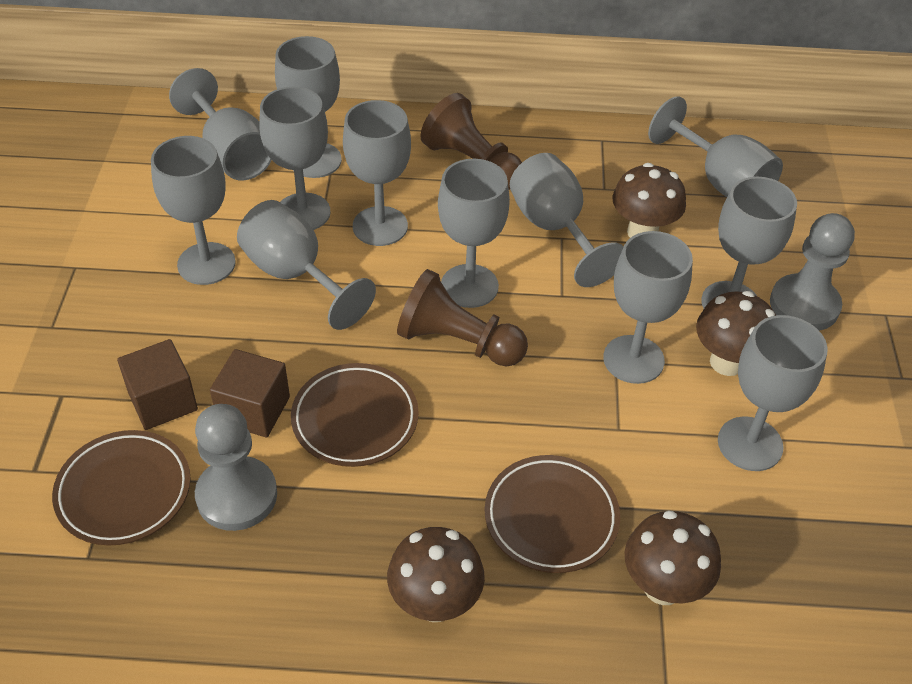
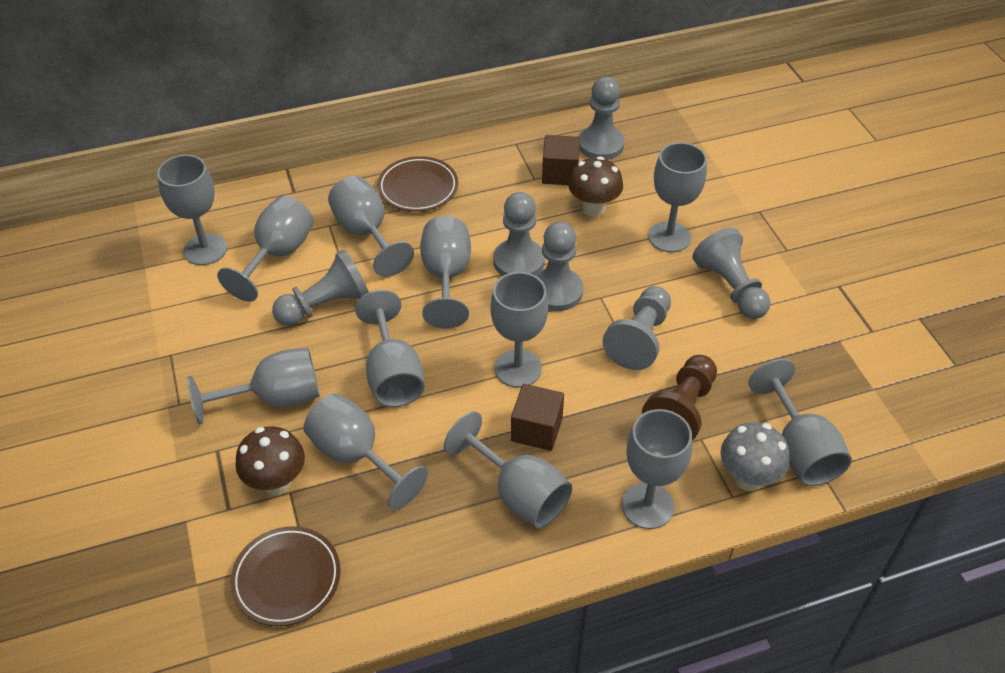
brown mushroom: 4 -> 2
brown pawn: 2 -> 1
brown plate: 3 -> 2
grey mushroom: 0 -> 1
grey pawn: 2 -> 6

